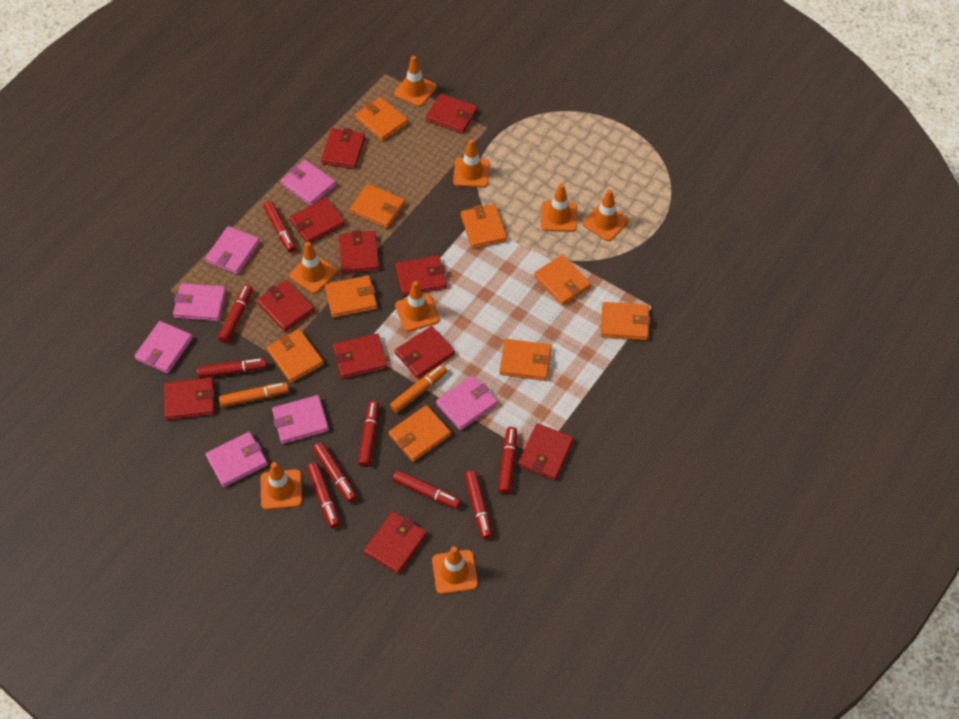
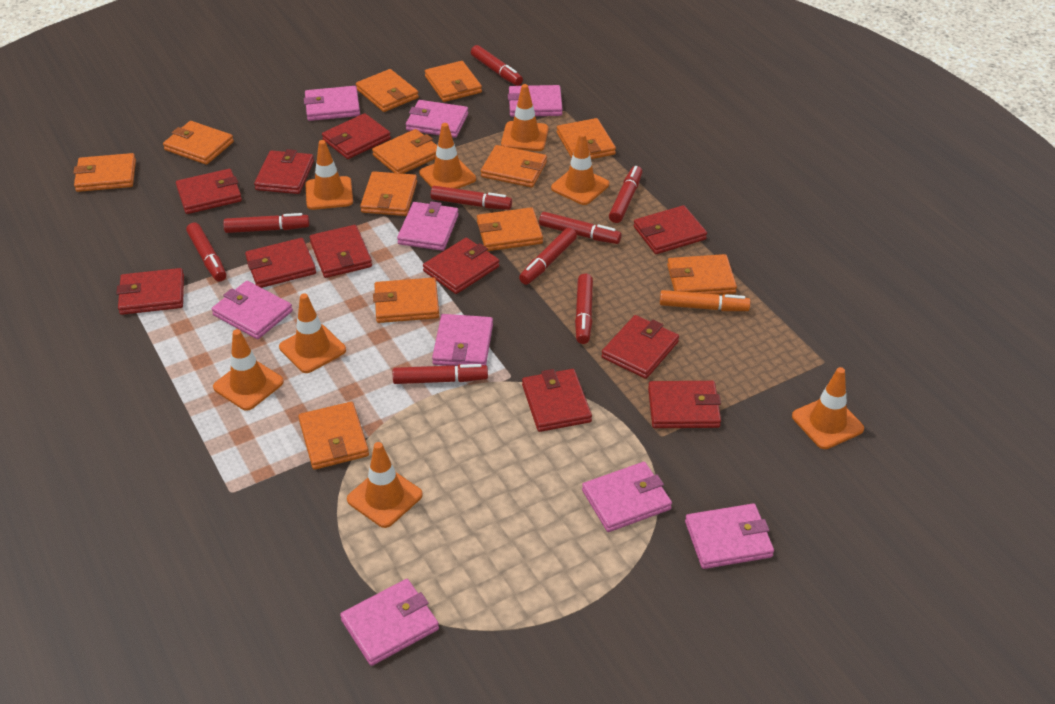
orange marker: 2 -> 1
orange wallet: 9 -> 12
pink wallet: 7 -> 9

